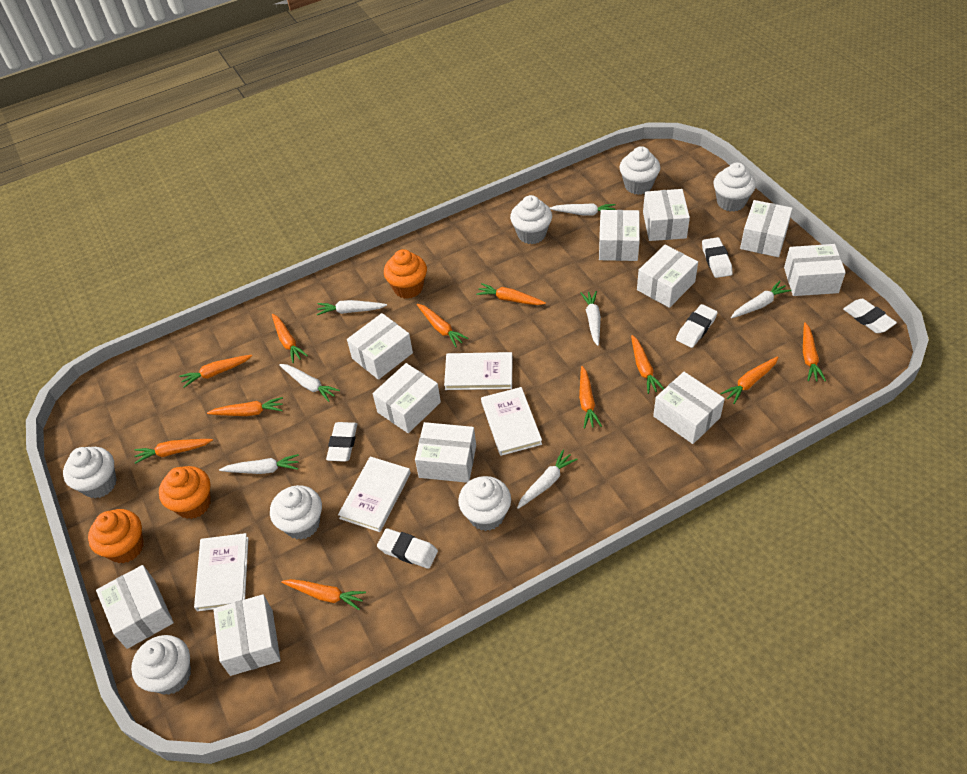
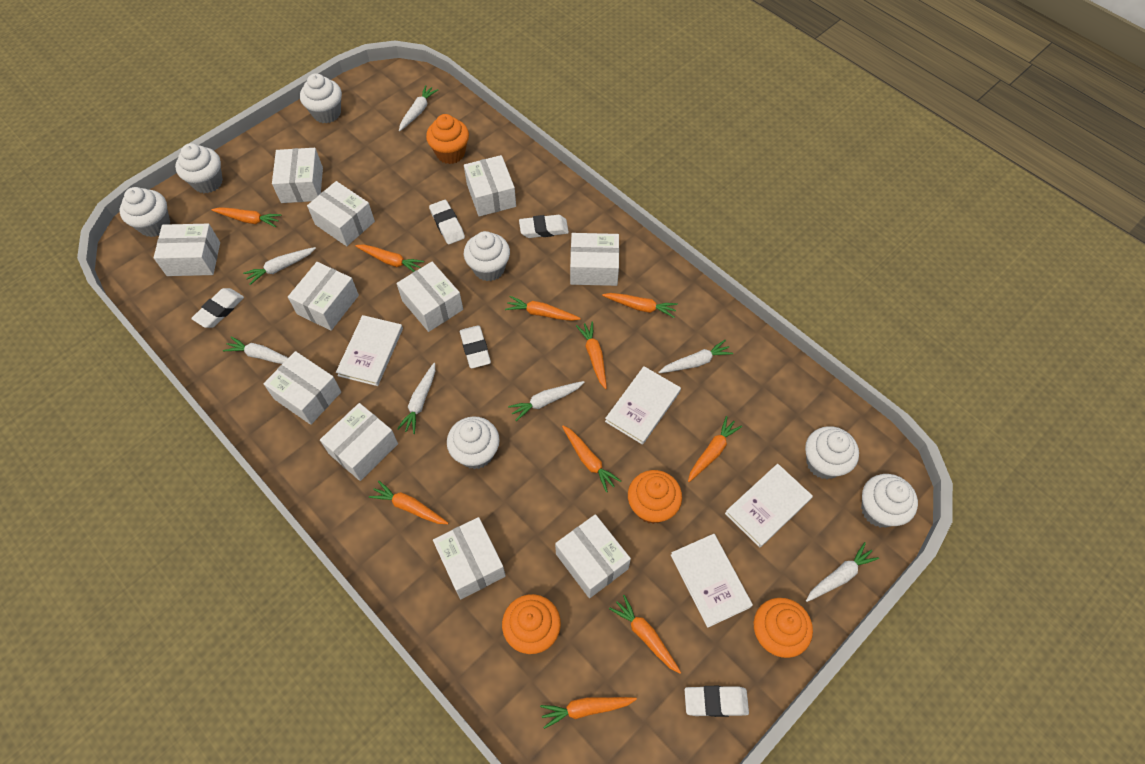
orange carrot: 11 -> 10
orange cupcake: 3 -> 4

